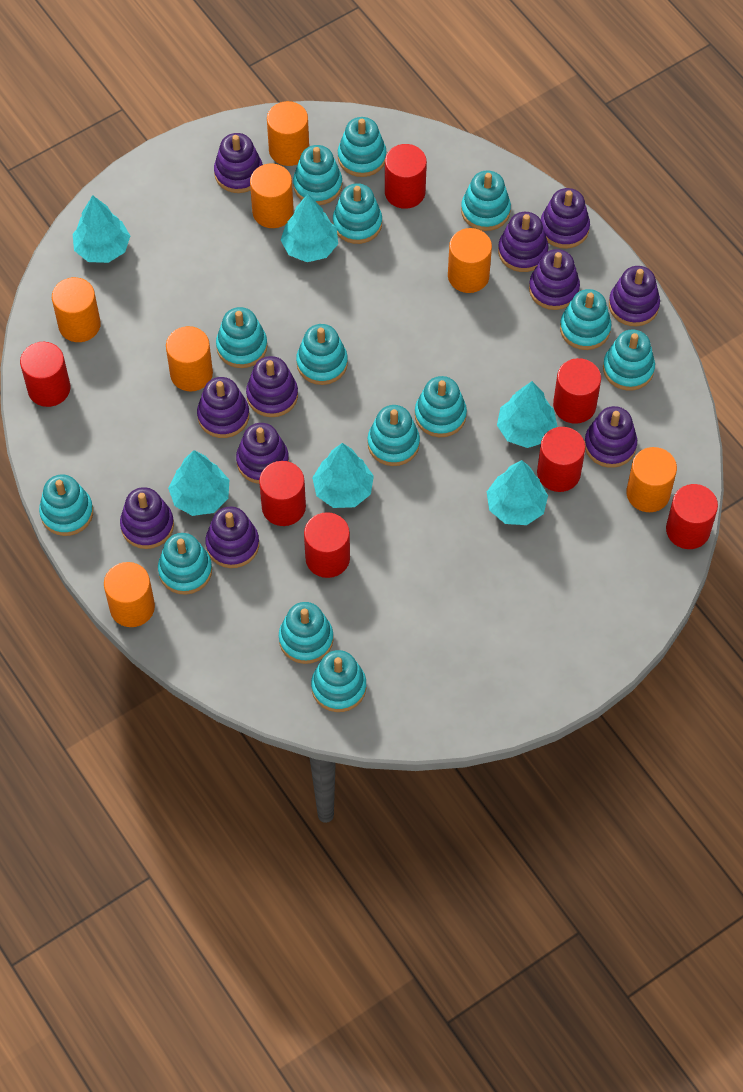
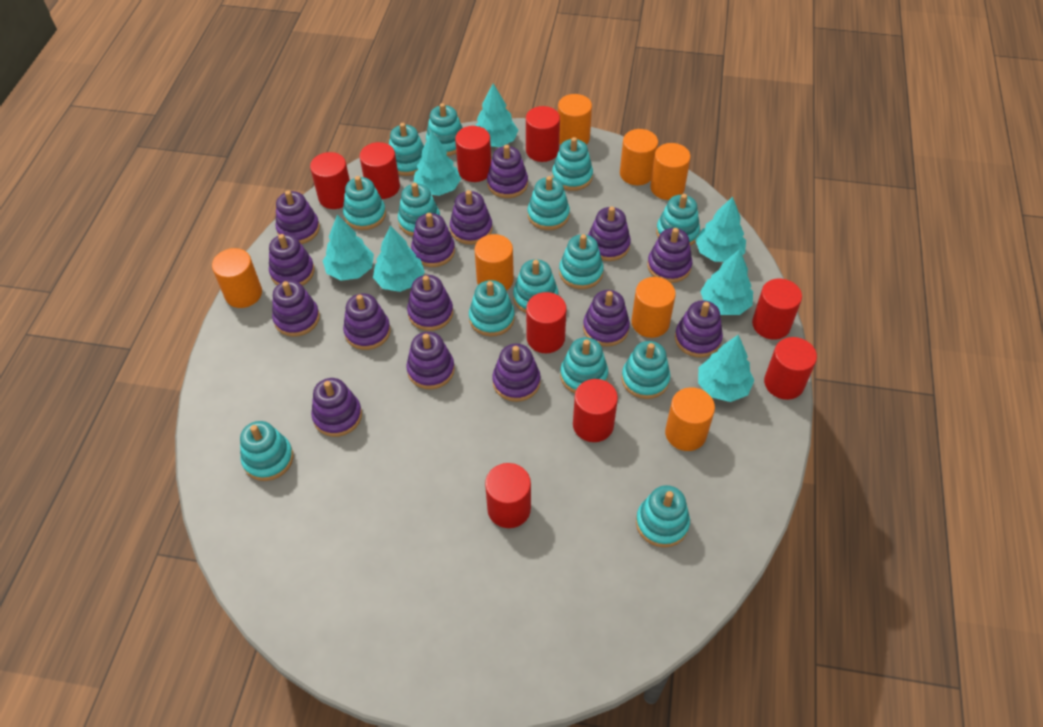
purple stacking toy: 11 -> 15
red cylinder: 7 -> 9
turquoise tree: 6 -> 7

